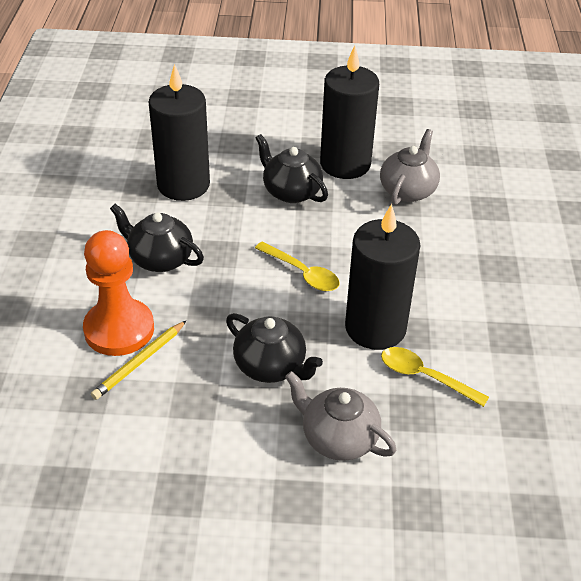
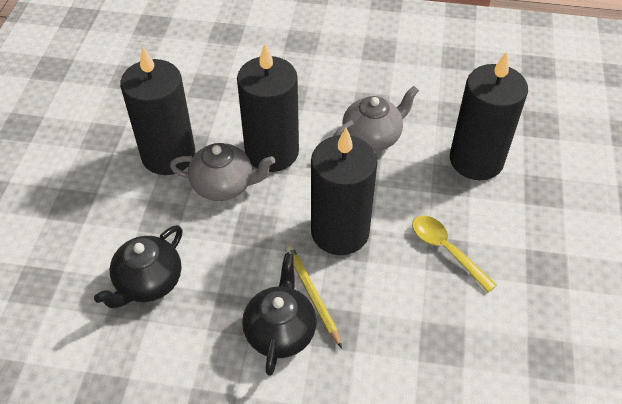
black candle: 3 -> 4
black teapot: 3 -> 2
orange pawn: 1 -> 0
yellow spoon: 2 -> 1

